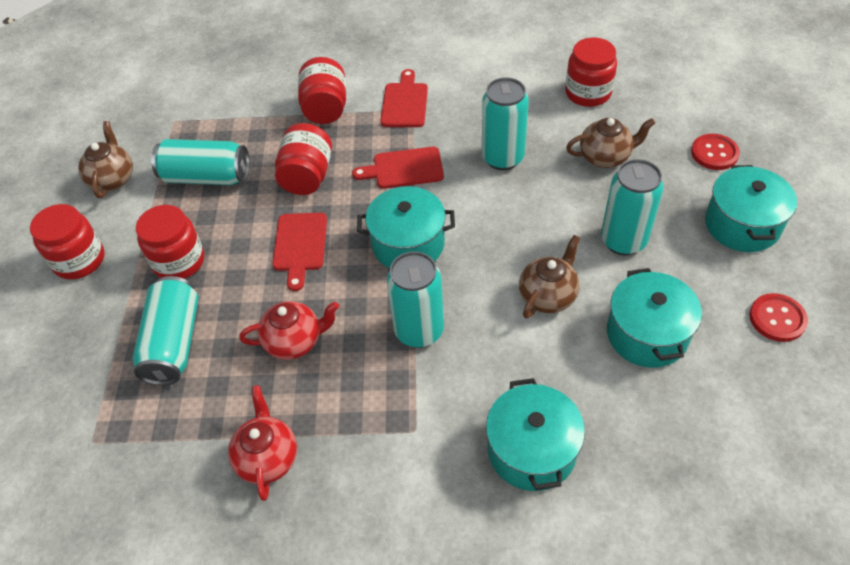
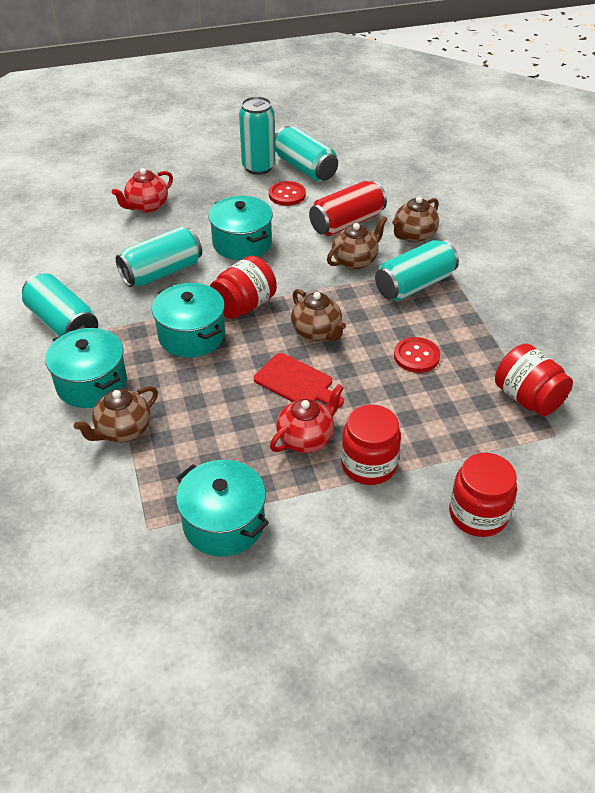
brown teapot: 3 -> 4
red can: 0 -> 1
red cutting board: 3 -> 1
red jar: 5 -> 4

